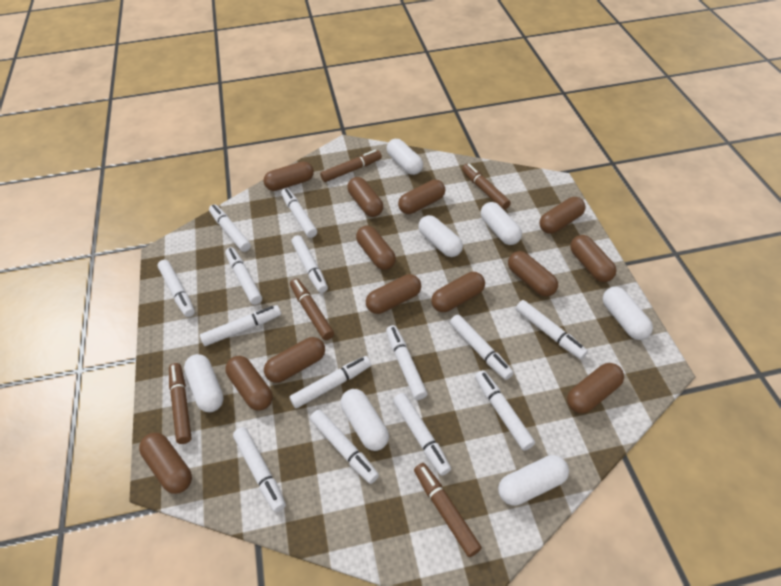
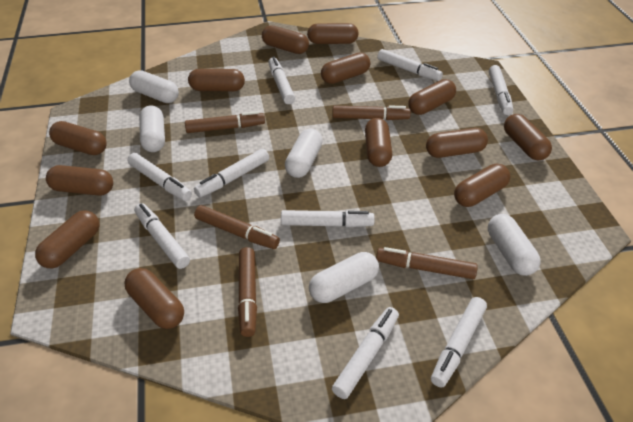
white capsule: 7 -> 5
white marker: 14 -> 9

